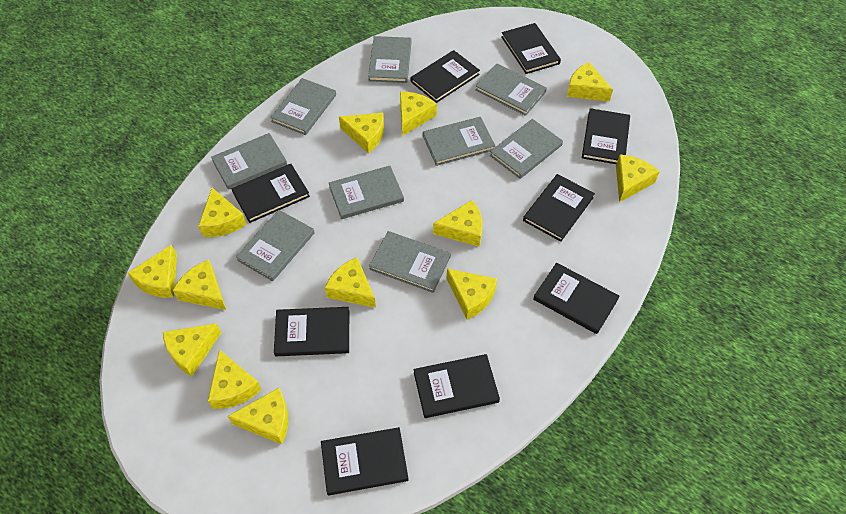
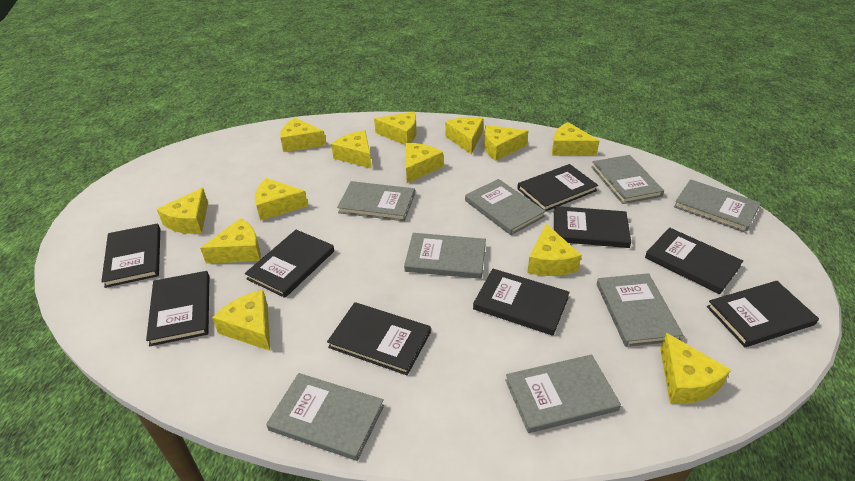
grey book: 9 -> 8

